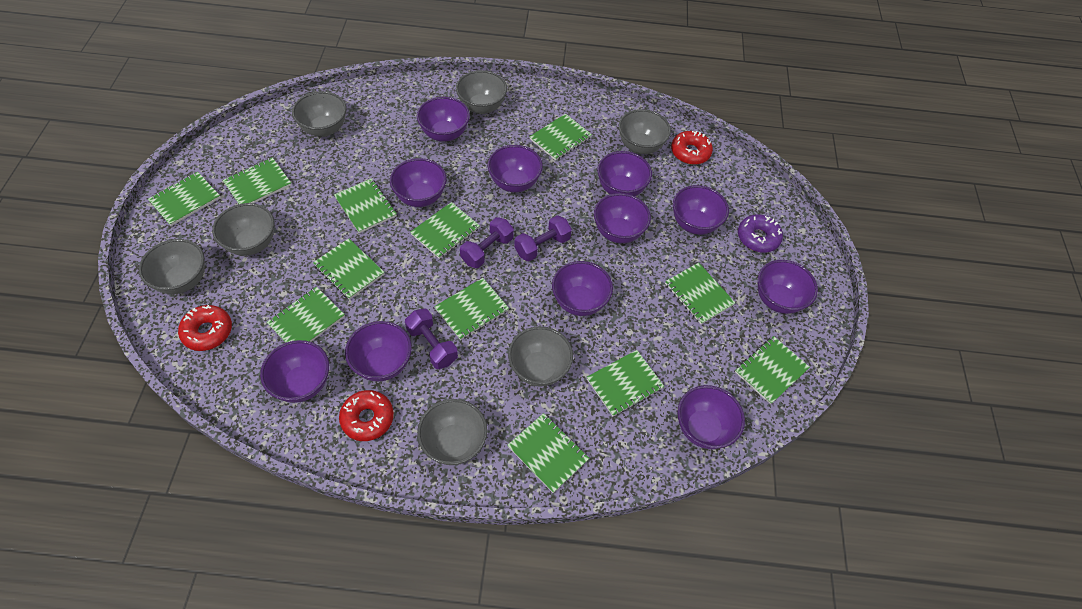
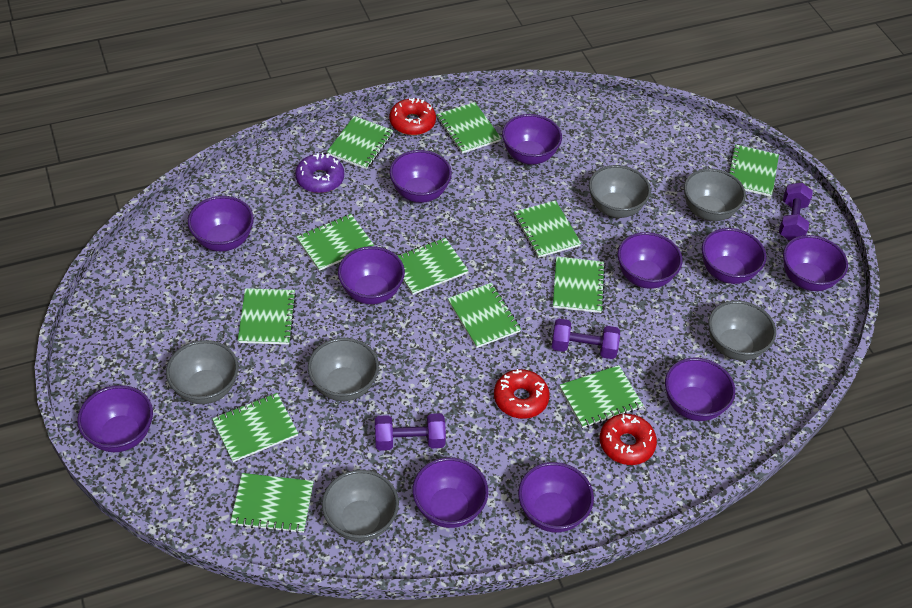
grey bowl: 7 -> 6

